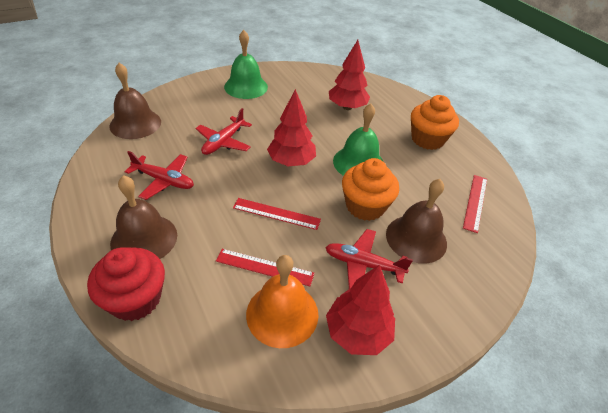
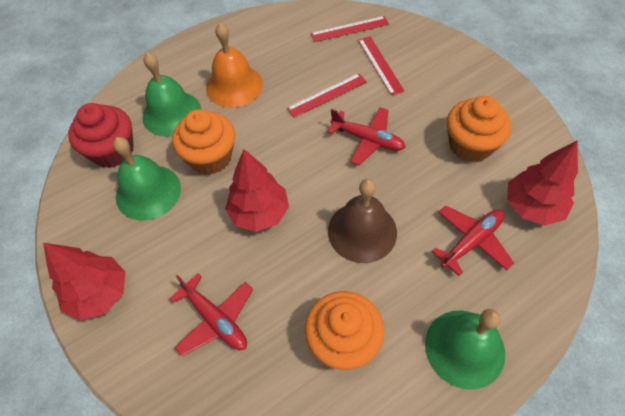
brown bell: 3 -> 1
green bell: 2 -> 3
orange cupcake: 2 -> 3

